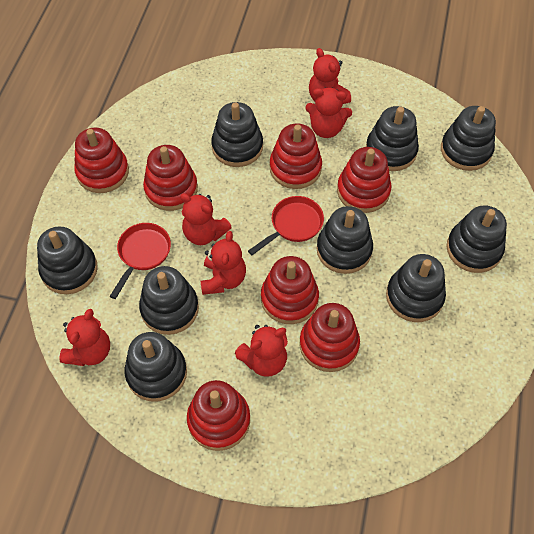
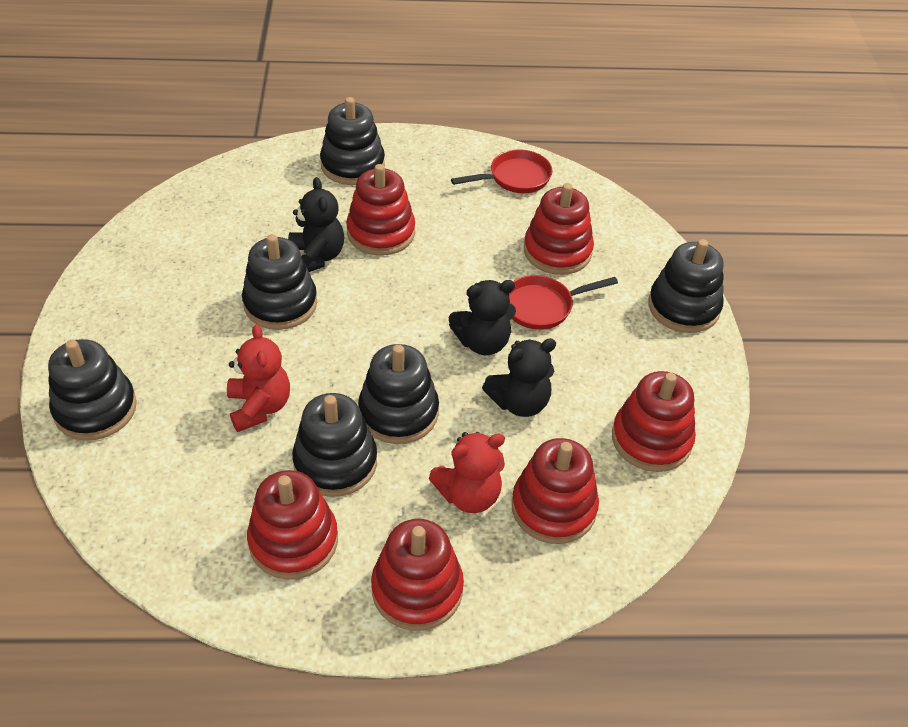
black stacking toy: 9 -> 6
black teddy bear: 0 -> 3
red stacking toy: 7 -> 6
red teddy bear: 6 -> 2

